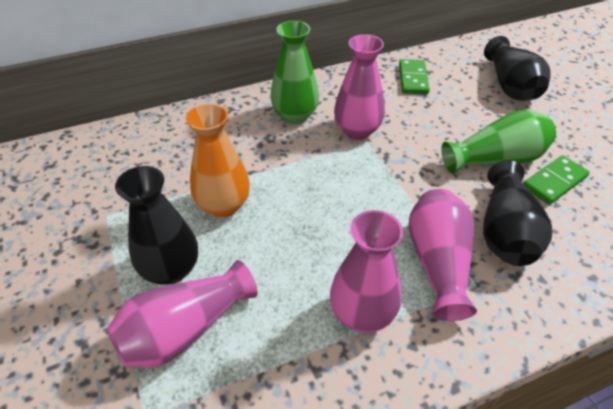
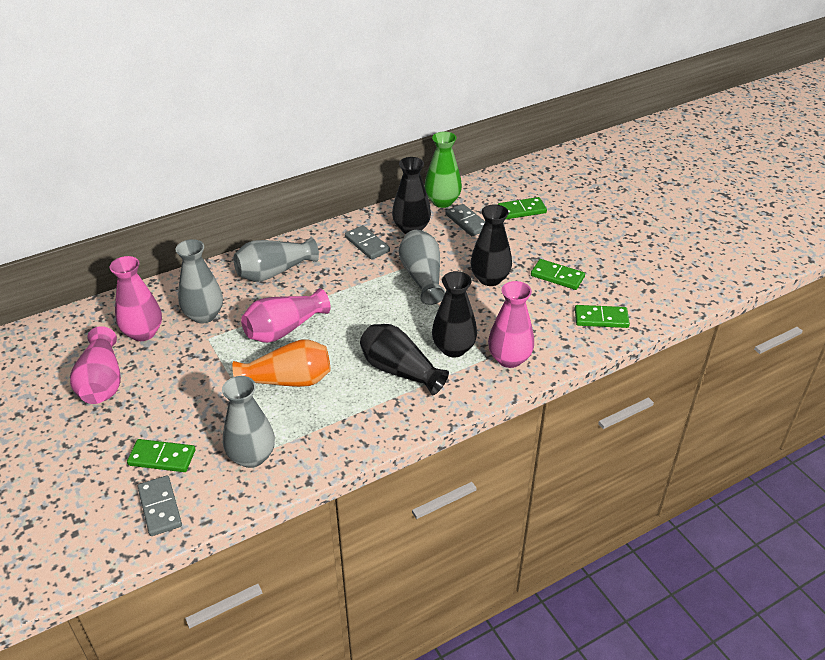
black vase: 3 -> 4
green domino: 2 -> 4
green vase: 2 -> 1
grey domino: 0 -> 3
grey vase: 0 -> 4

